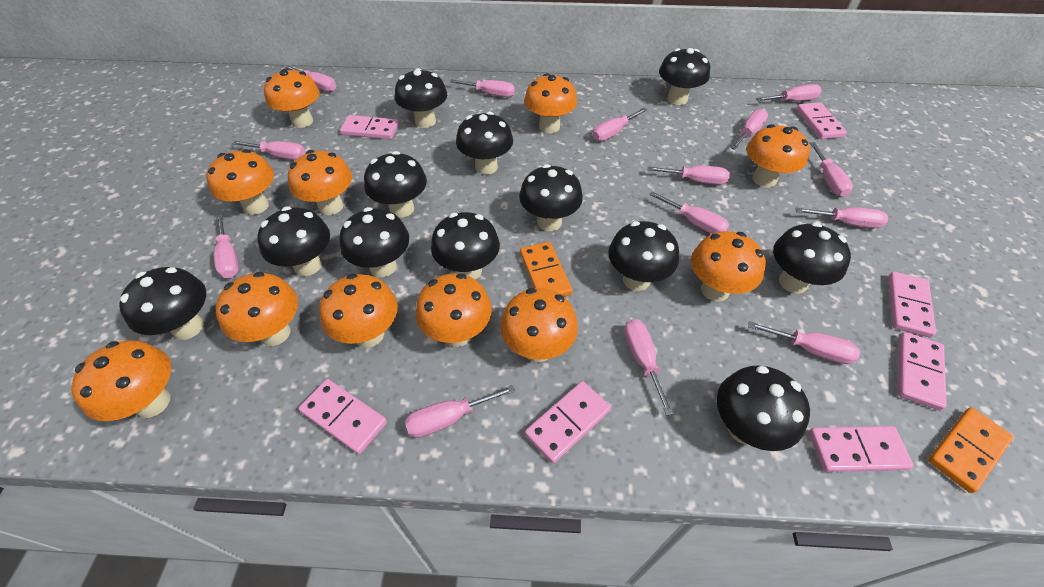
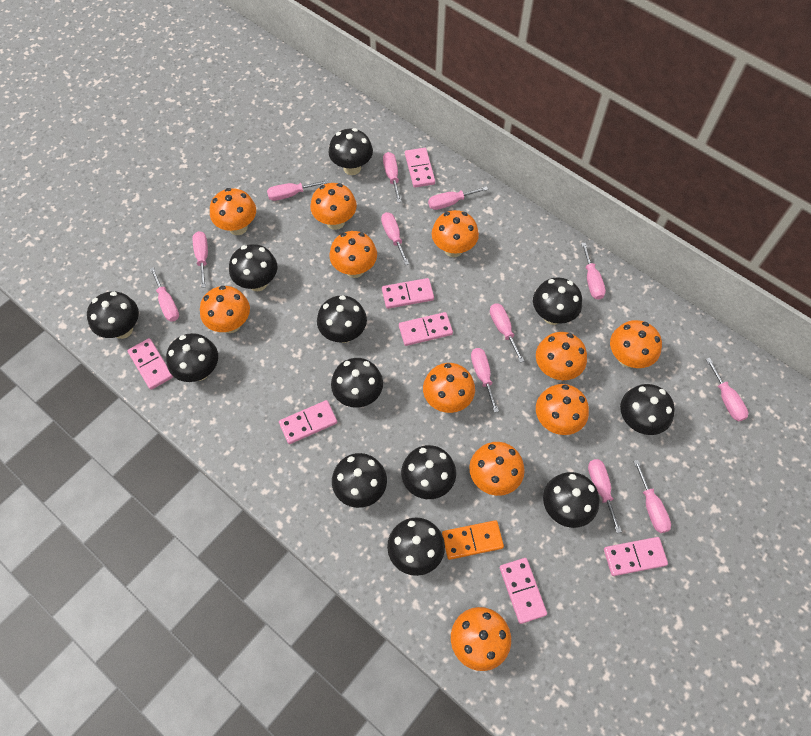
orange domino: 2 -> 1
pink screwdriver: 14 -> 12

